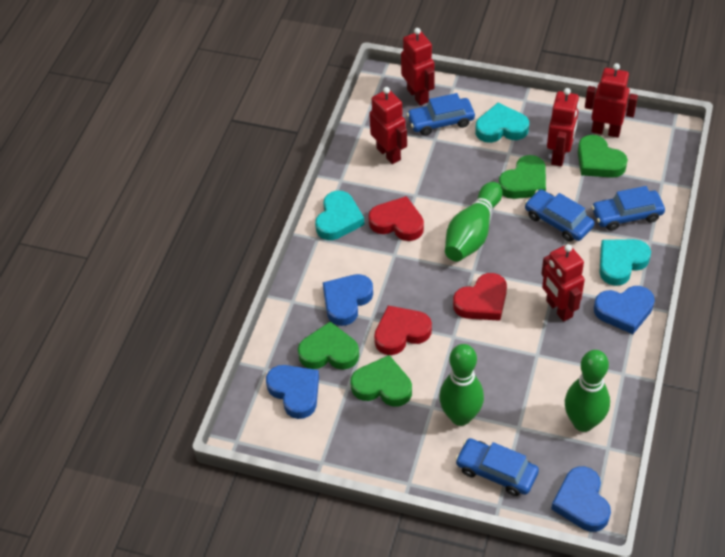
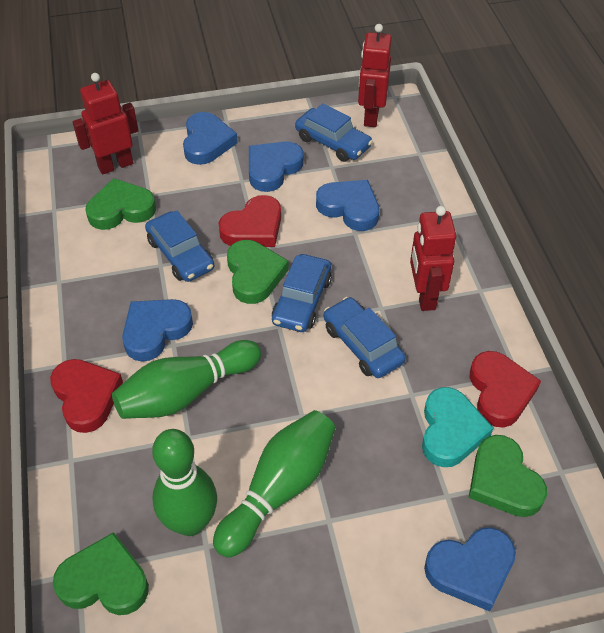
blue heart: 4 -> 5
red robot: 5 -> 3
turquoise heart: 3 -> 1

